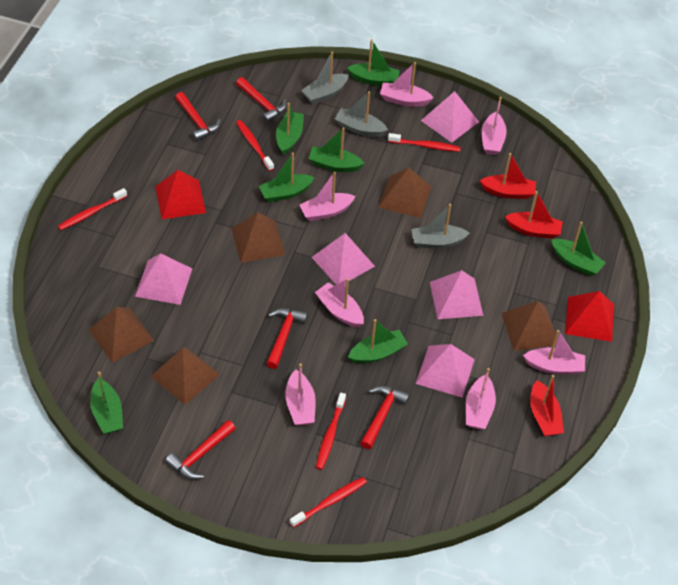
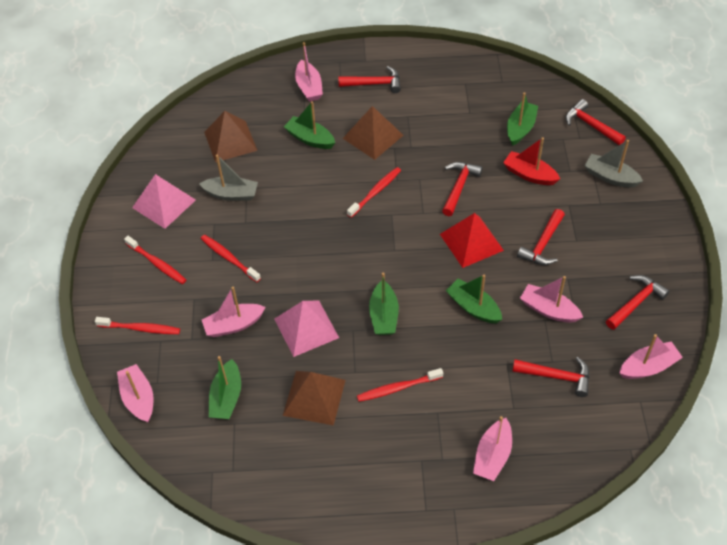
brown pyramid: 5 -> 3
green boat: 7 -> 5
grey boat: 3 -> 2
pink boat: 7 -> 6
pink pyramid: 5 -> 2
red boat: 3 -> 1
red hammer: 5 -> 6
red pyramid: 2 -> 1

